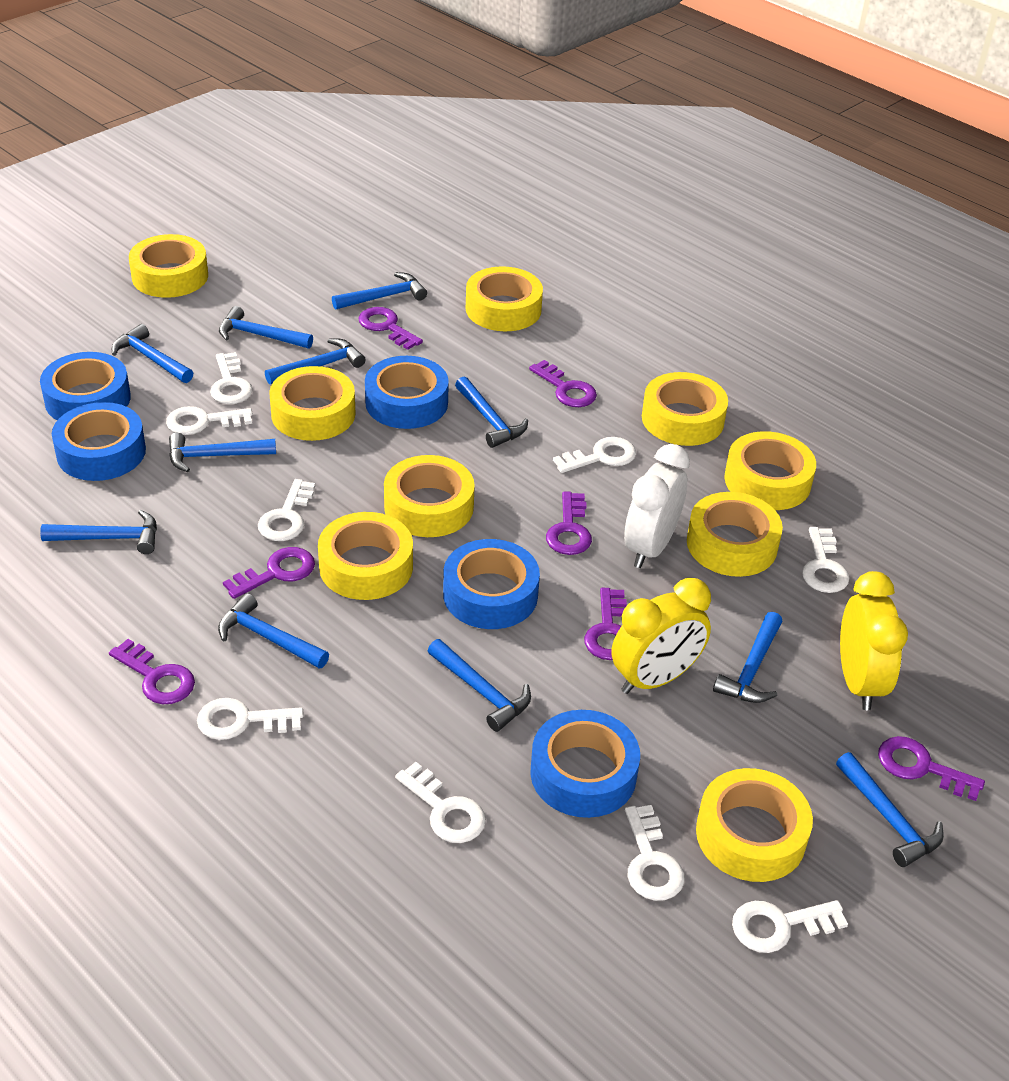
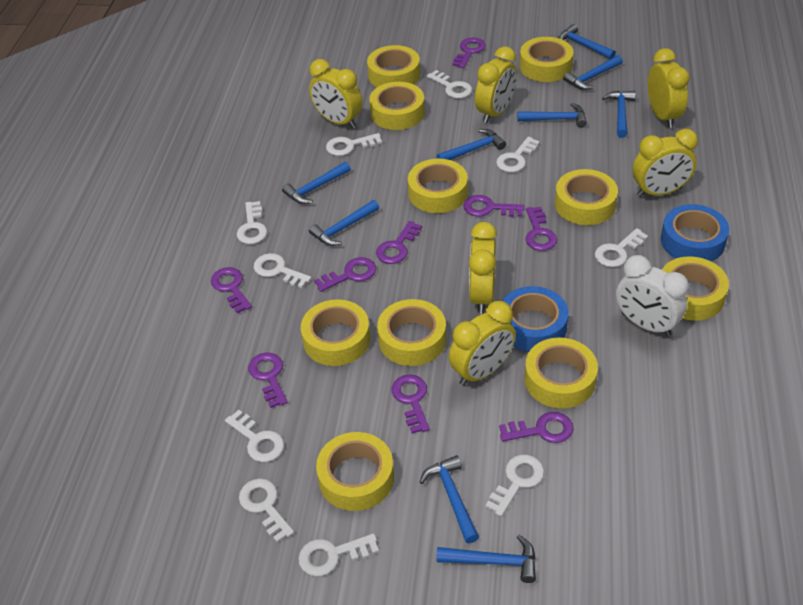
blue hammer: 11 -> 9
blue tape: 5 -> 2
purple key: 7 -> 9
white key: 9 -> 10
yellow clock: 2 -> 6
yellow tape: 9 -> 10

